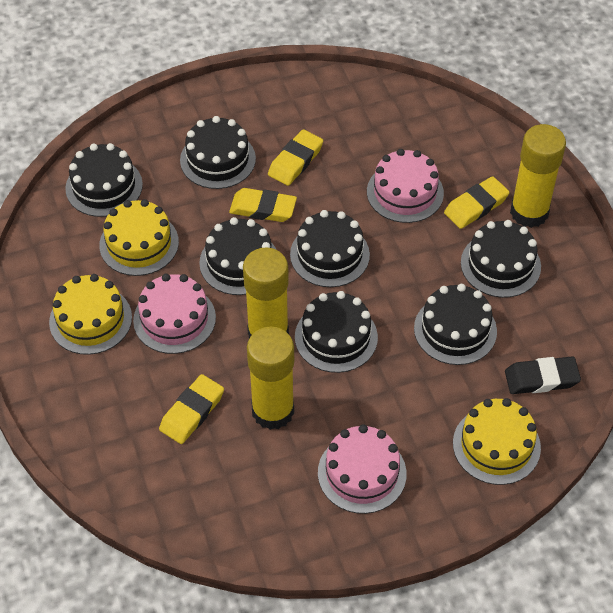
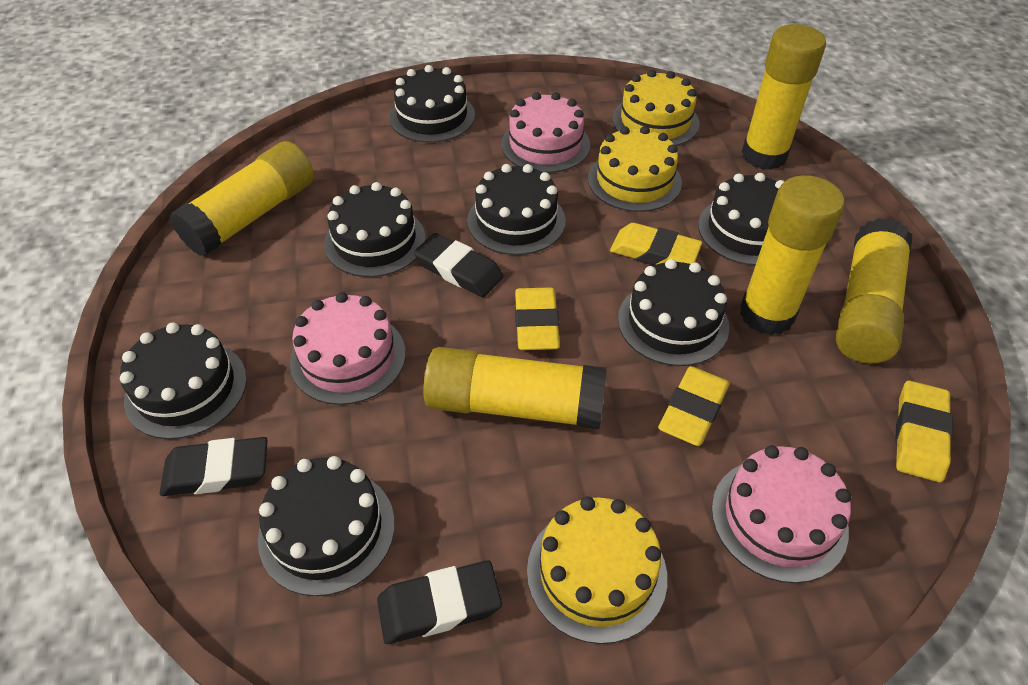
black eraser: 1 -> 3
yellow glue stick: 3 -> 5

